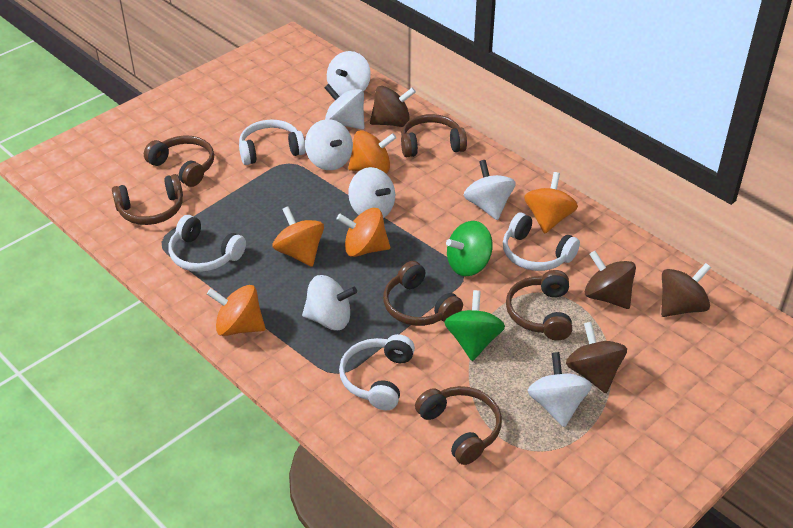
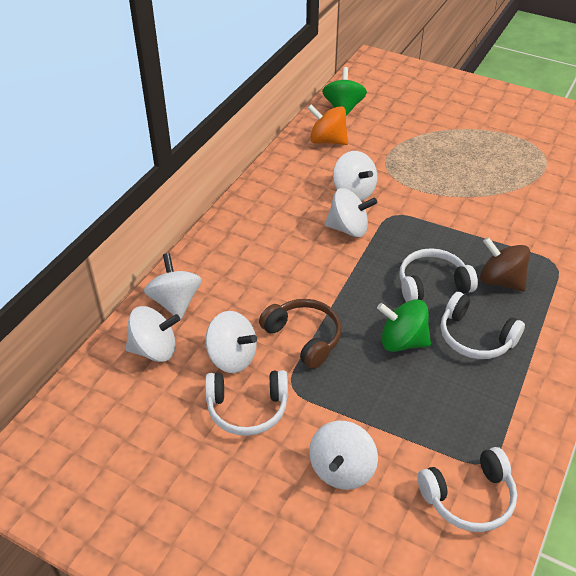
brown headphones: 6 -> 1
brown spinning top: 4 -> 1
orange spinning top: 5 -> 1
white spinning top: 7 -> 6

